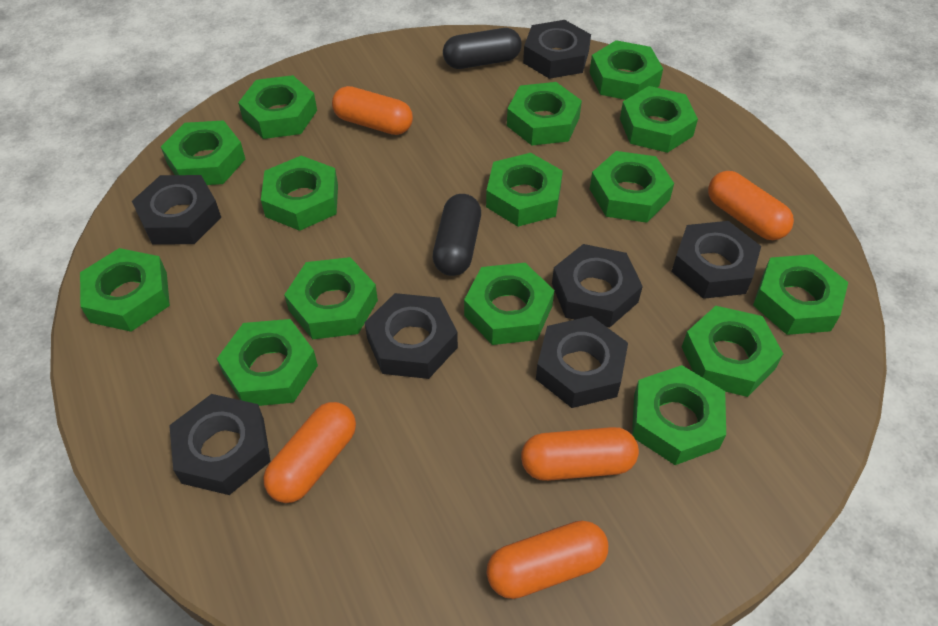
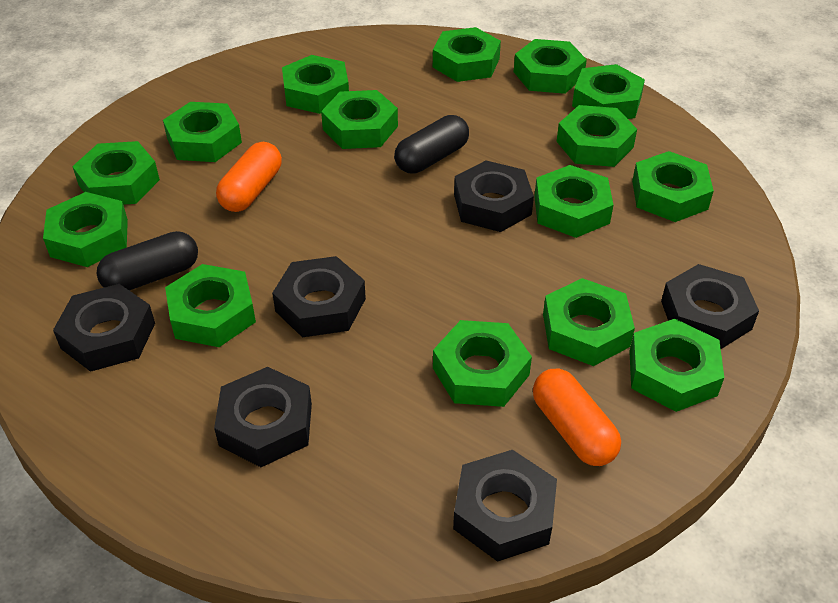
black nut: 7 -> 6
orange capsule: 5 -> 2

